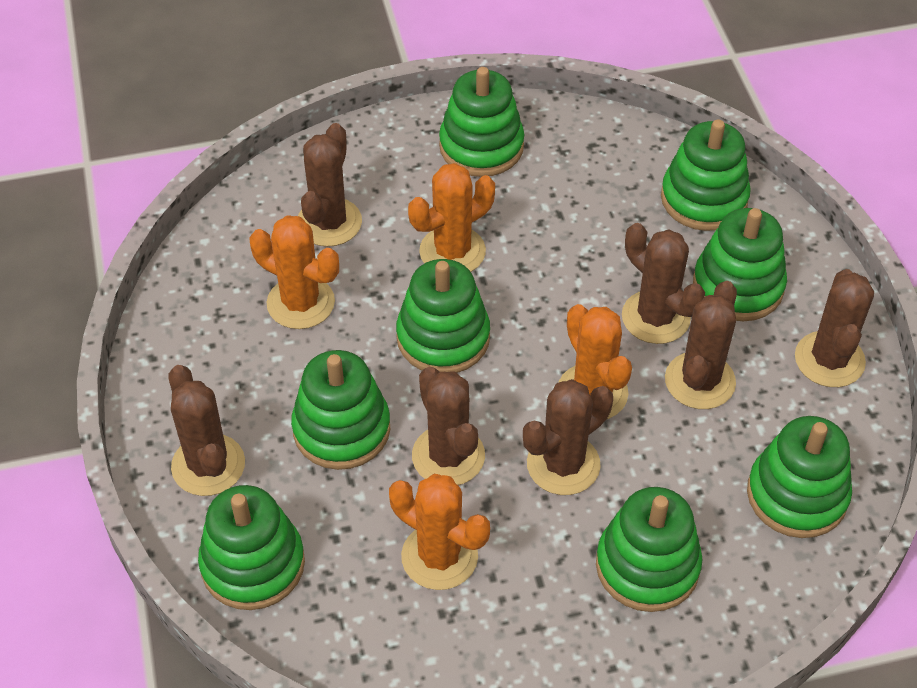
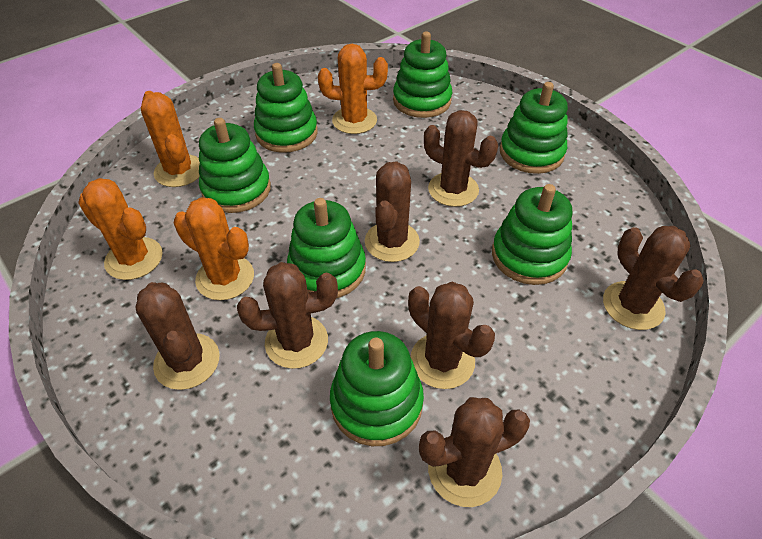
green stacking toy: 8 -> 7

